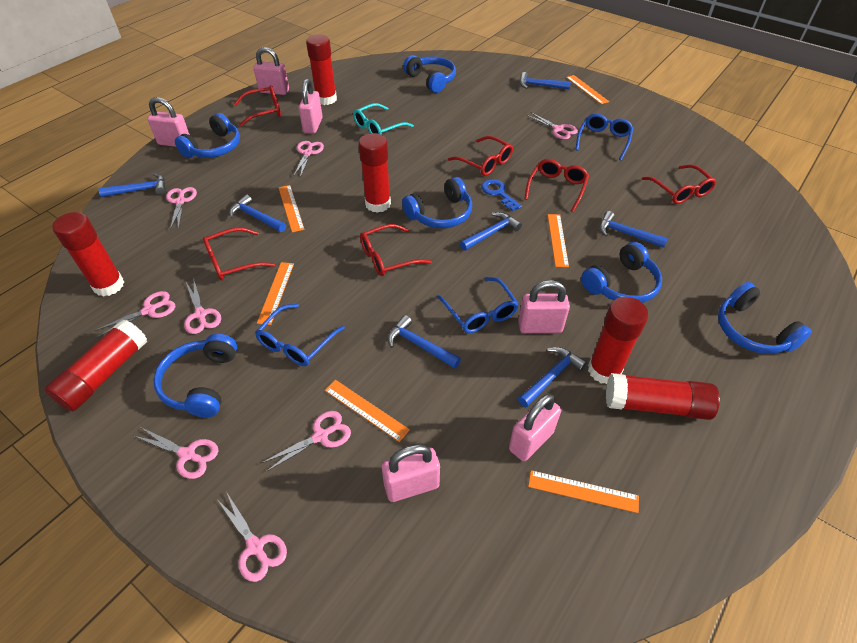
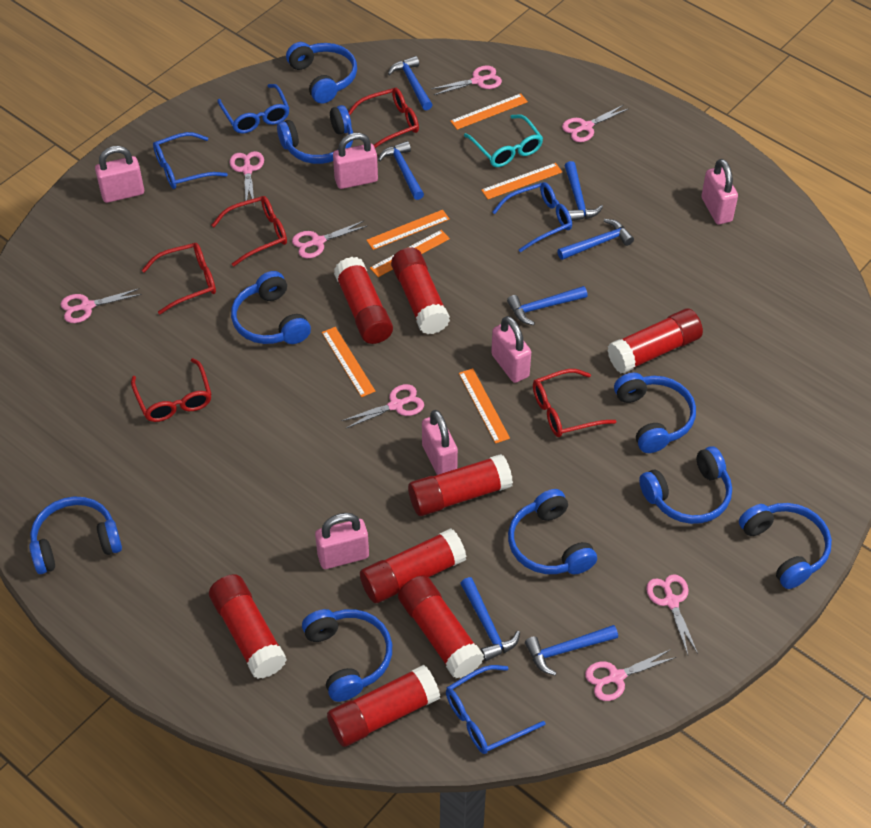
blue glasses: 3 -> 4
blue headphones: 6 -> 9
blue key: 1 -> 0
red glasses: 6 -> 5
red glue stick: 6 -> 8

